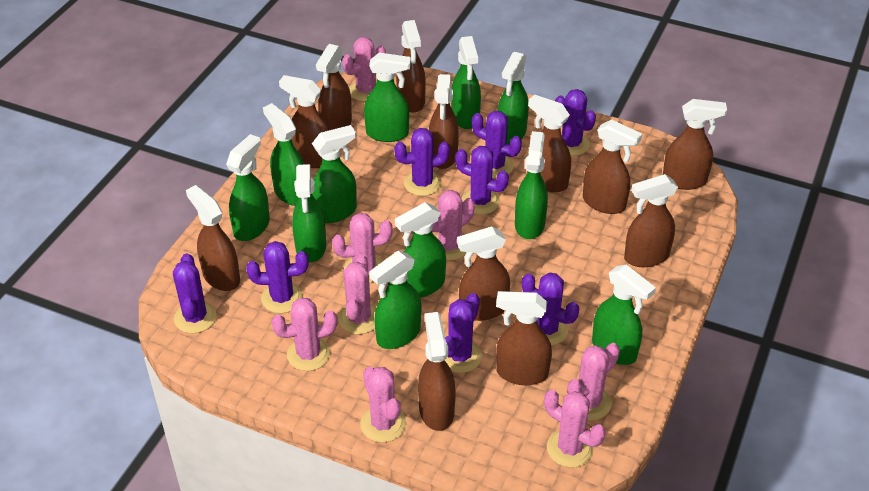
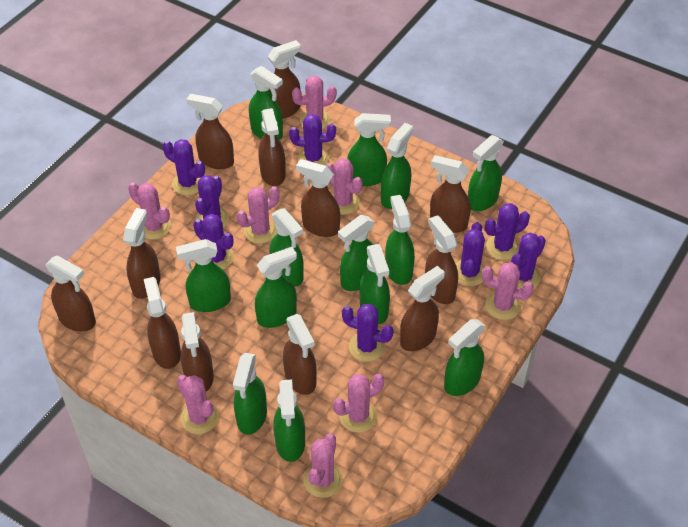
green spray bottle: 11 -> 13

